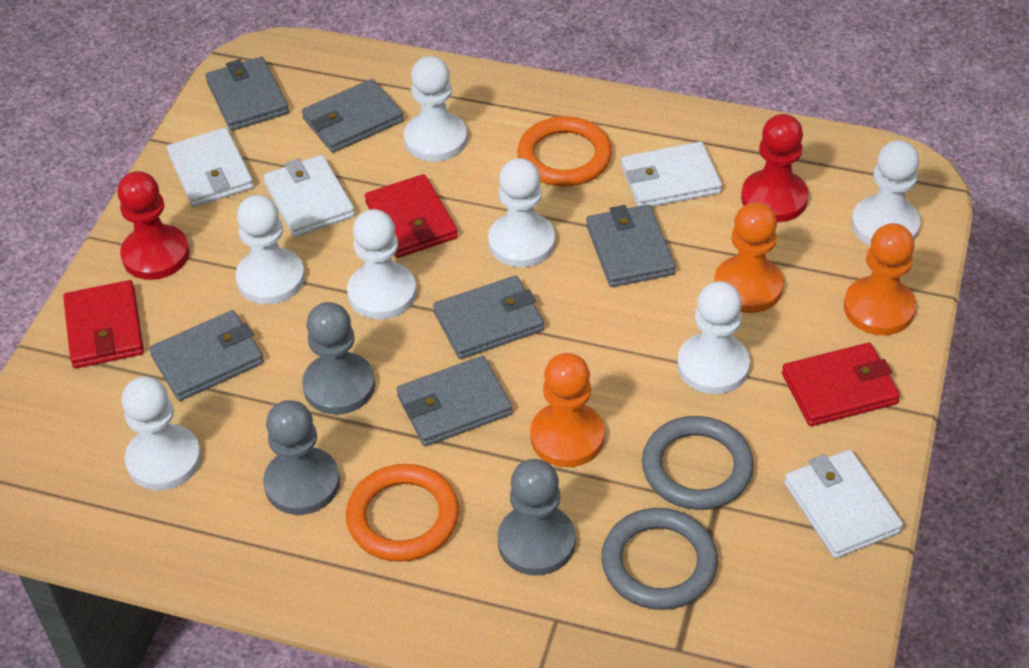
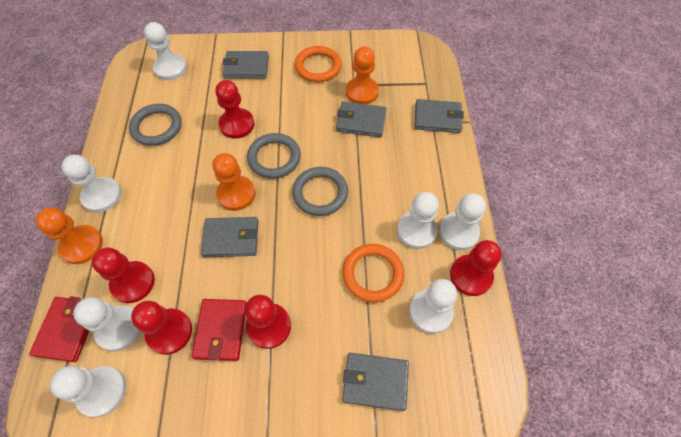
grey pawn: 3 -> 0
grey ring: 2 -> 3
grey wallet: 6 -> 5
red pawn: 2 -> 5
red wallet: 3 -> 2
white wallet: 4 -> 0

